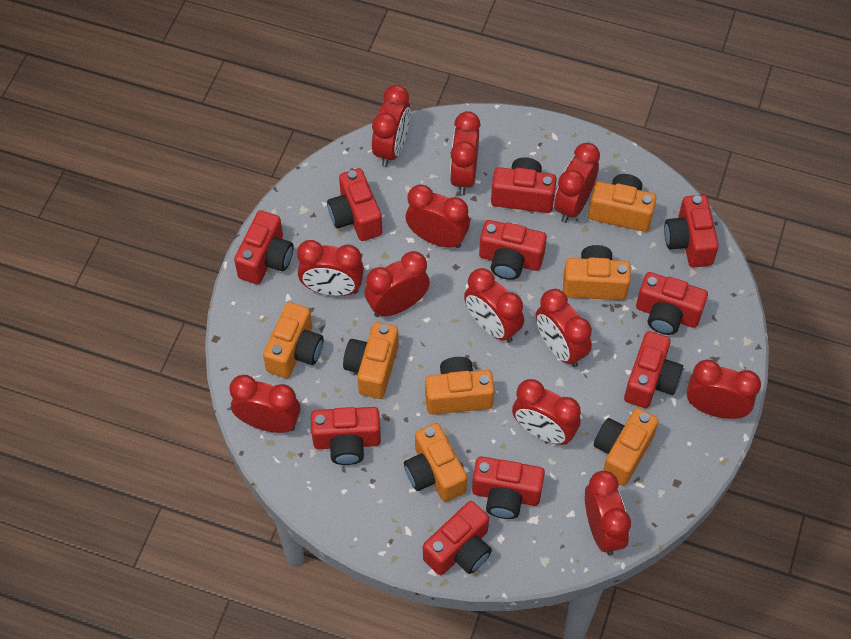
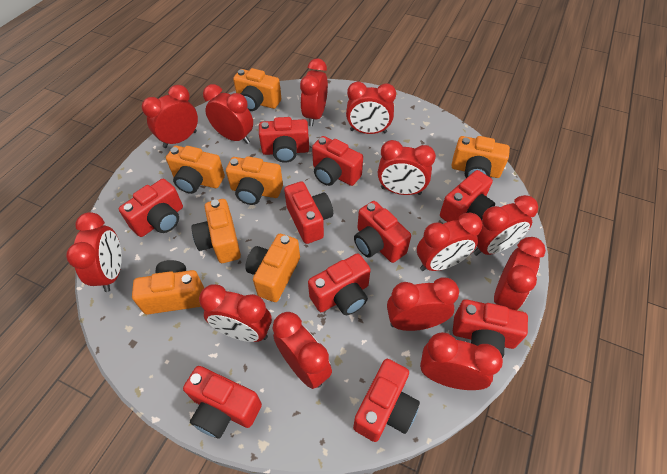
red clock: 12 -> 13

